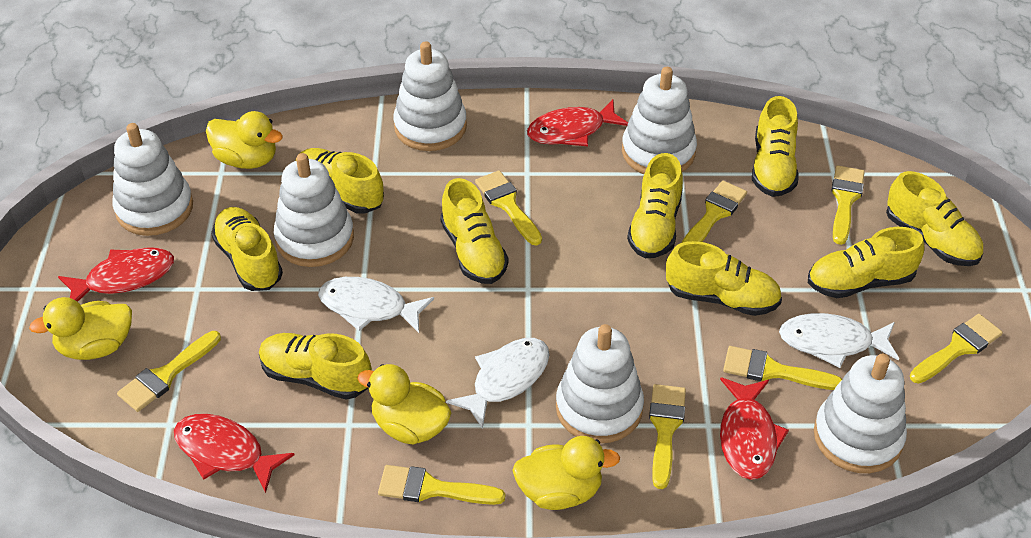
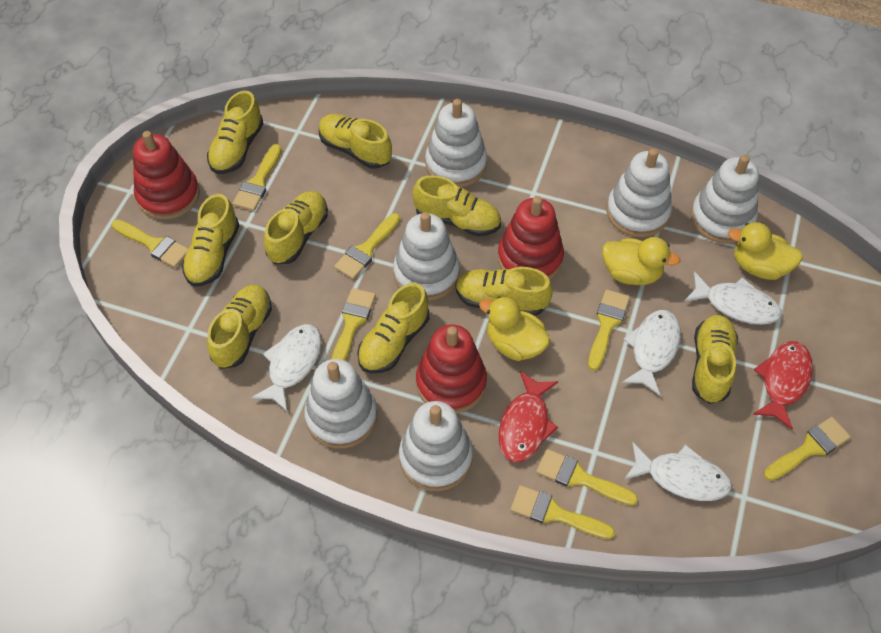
red fish: 4 -> 2
red stacking toy: 0 -> 3
white fish: 3 -> 4
yellow duck: 4 -> 3

